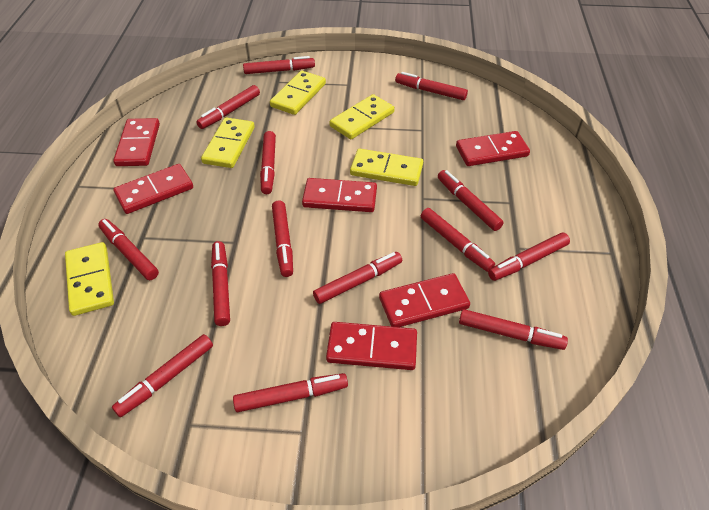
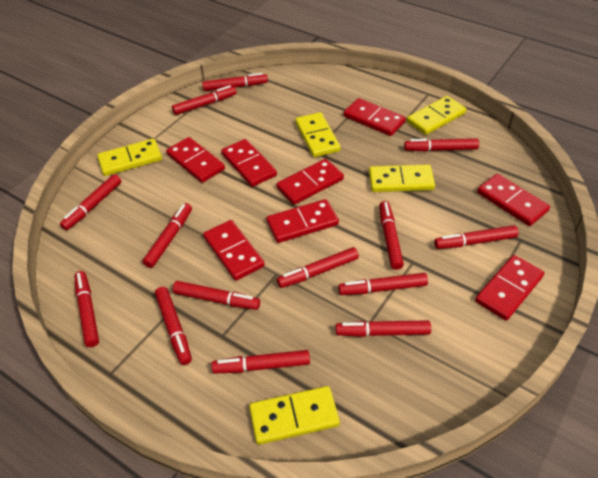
red domino: 6 -> 8

